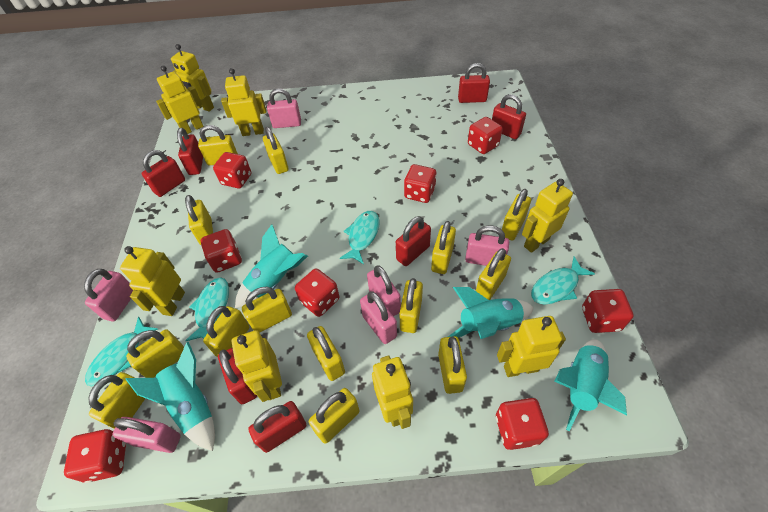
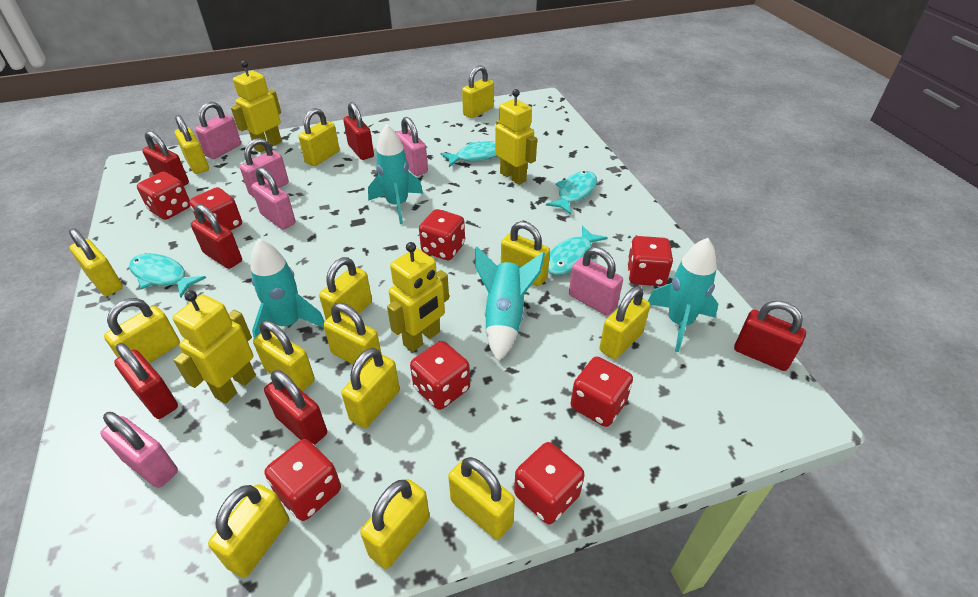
red padlock: 7 -> 6
yellow robot: 8 -> 4

